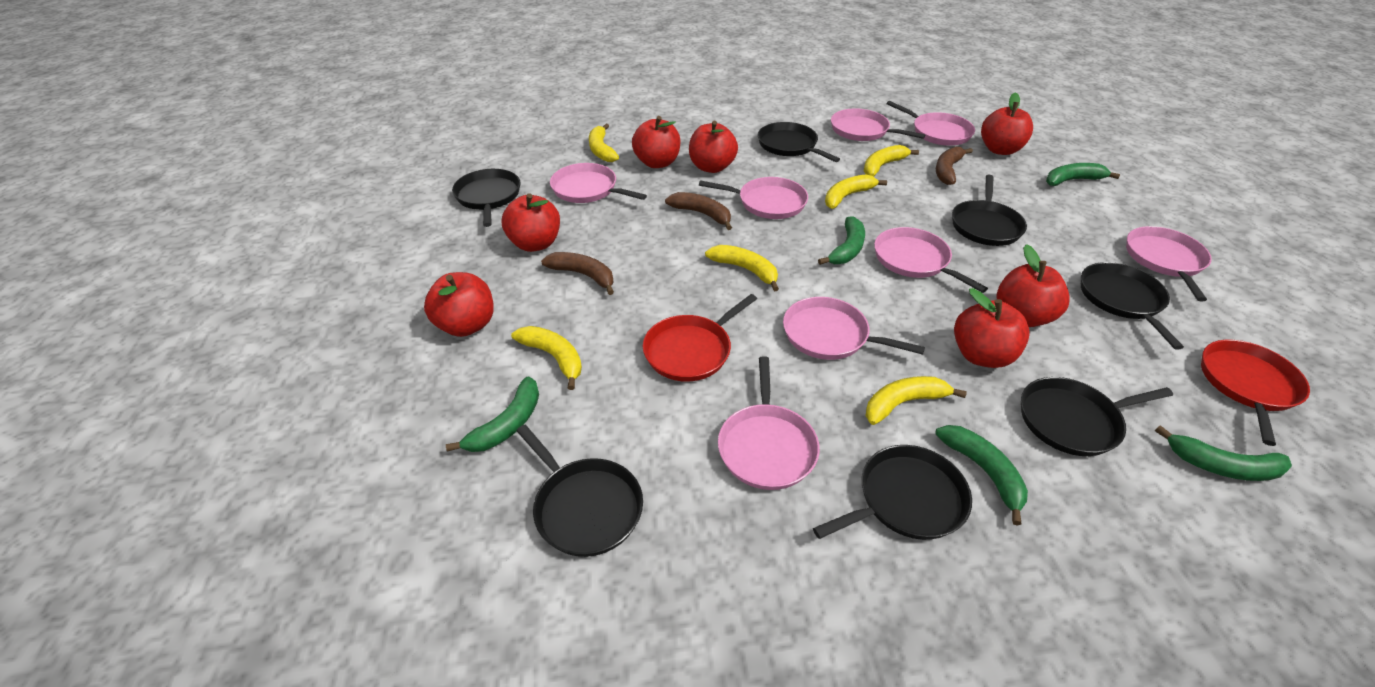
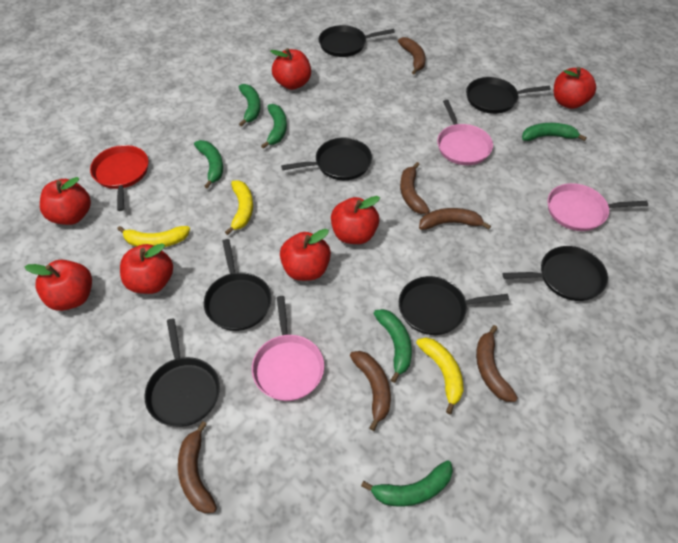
brown banana: 3 -> 6
green banana: 5 -> 6
pink pan: 8 -> 3
red pan: 2 -> 1
yellow banana: 6 -> 3

